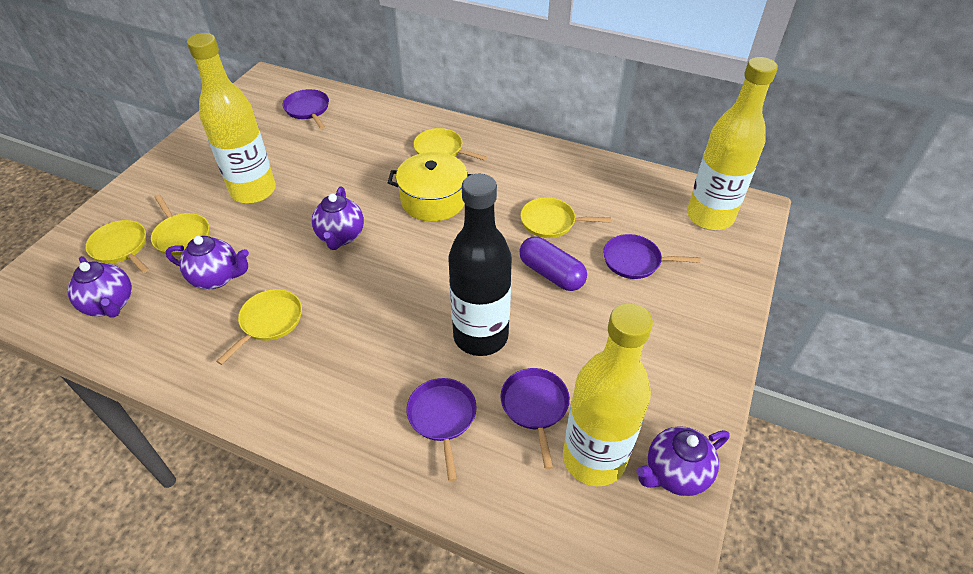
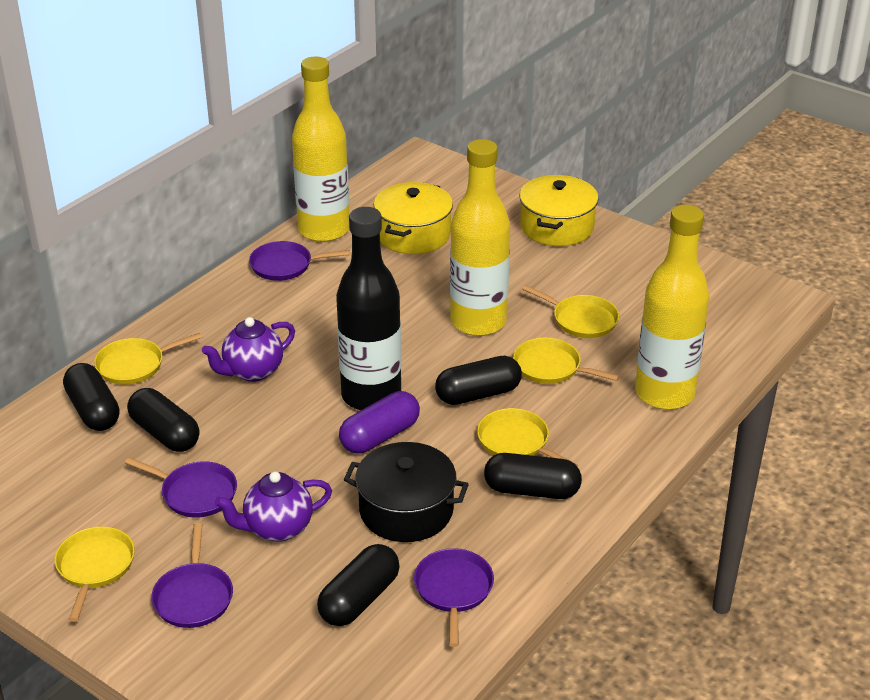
black capsule: 0 -> 5
black pot: 0 -> 1
purple teapot: 4 -> 2
yellow pot: 1 -> 2

